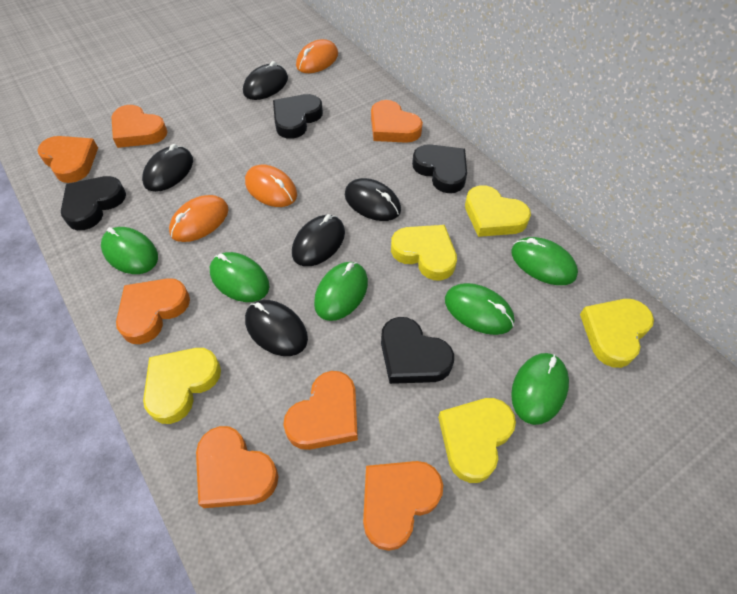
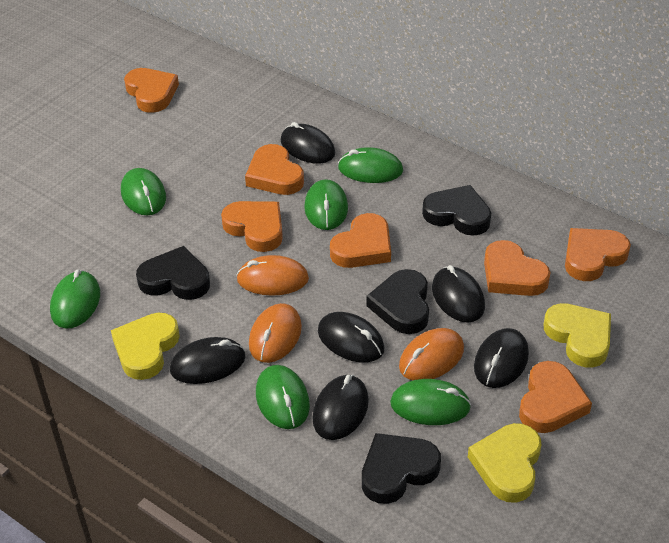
black mouse: 5 -> 6
yellow heart: 5 -> 3

